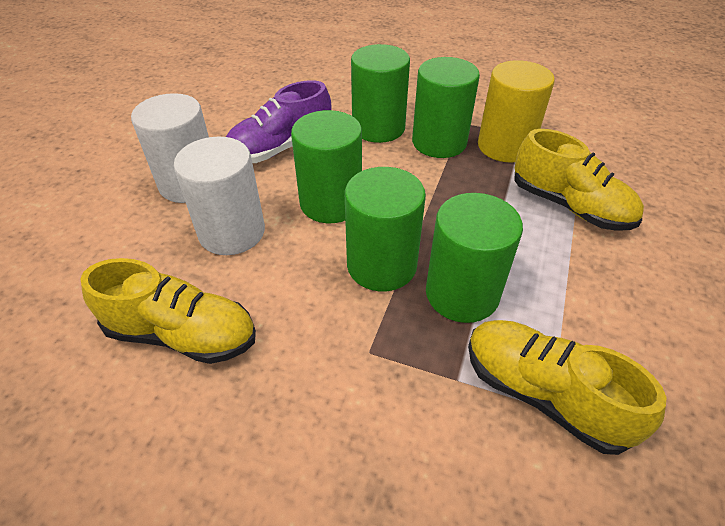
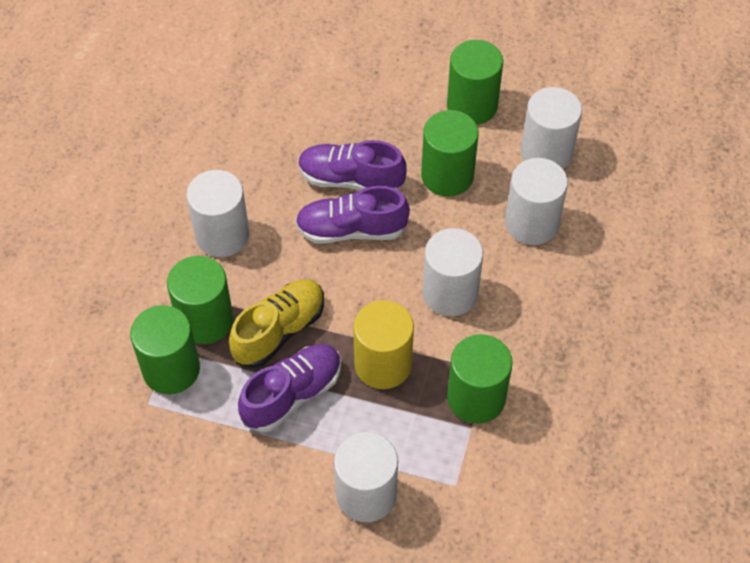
purple shoe: 1 -> 3
white cylinder: 2 -> 5
yellow shoe: 3 -> 1

